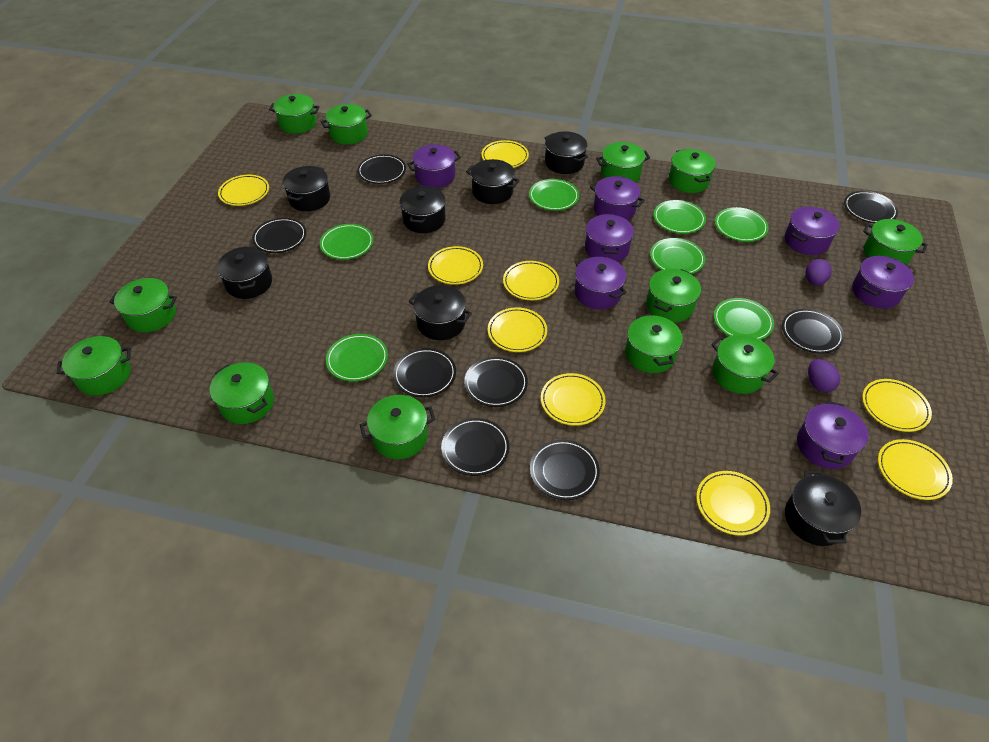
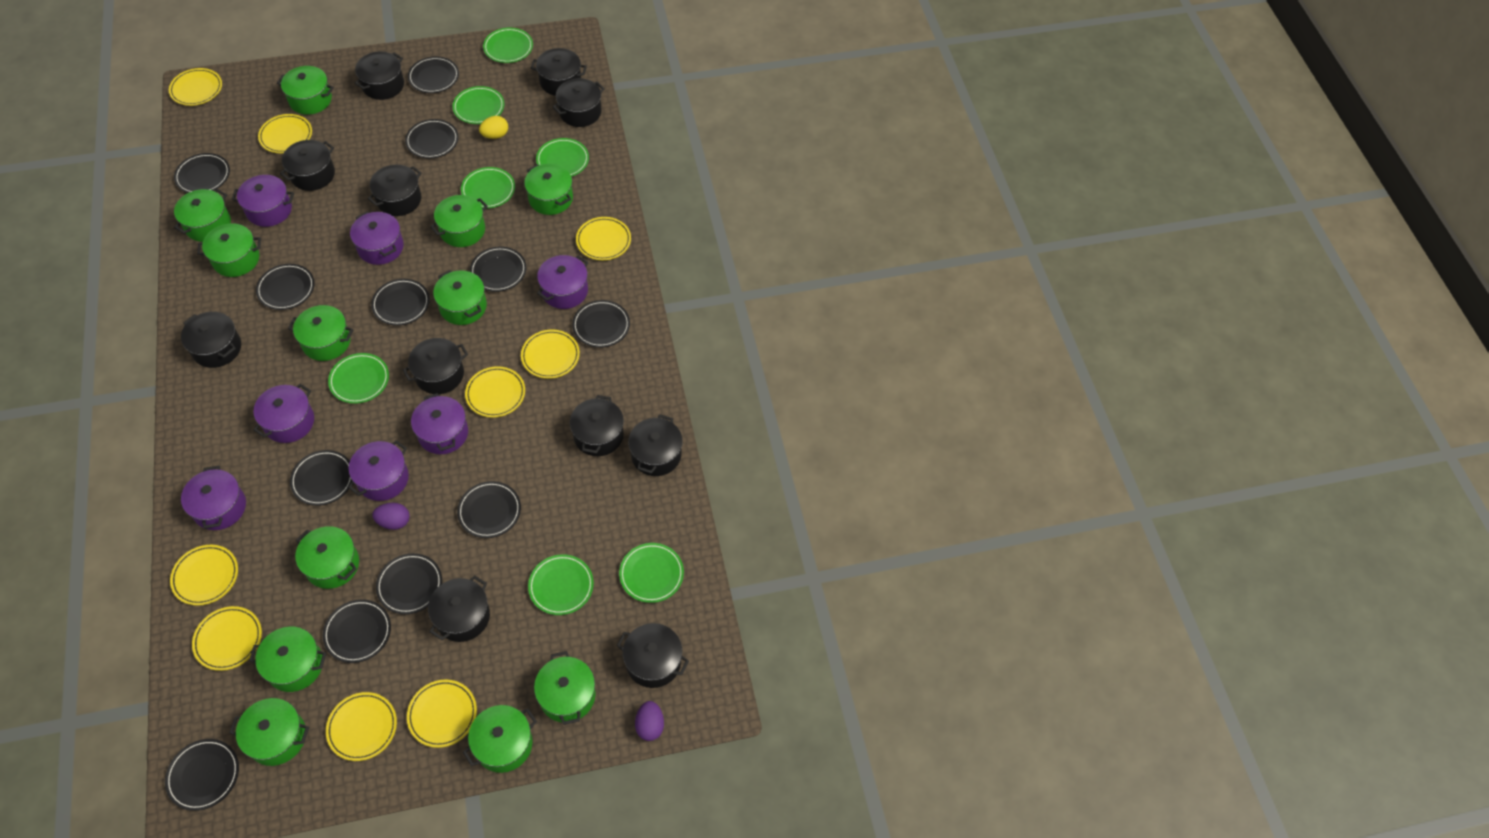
black plate: 8 -> 12
black pot: 7 -> 11
yellow egg: 0 -> 1

